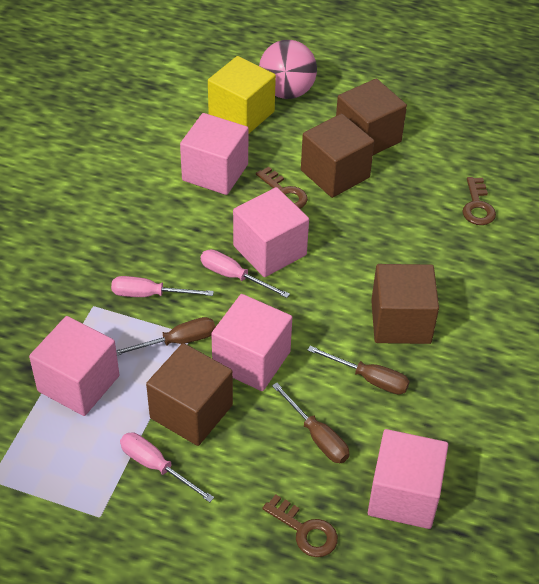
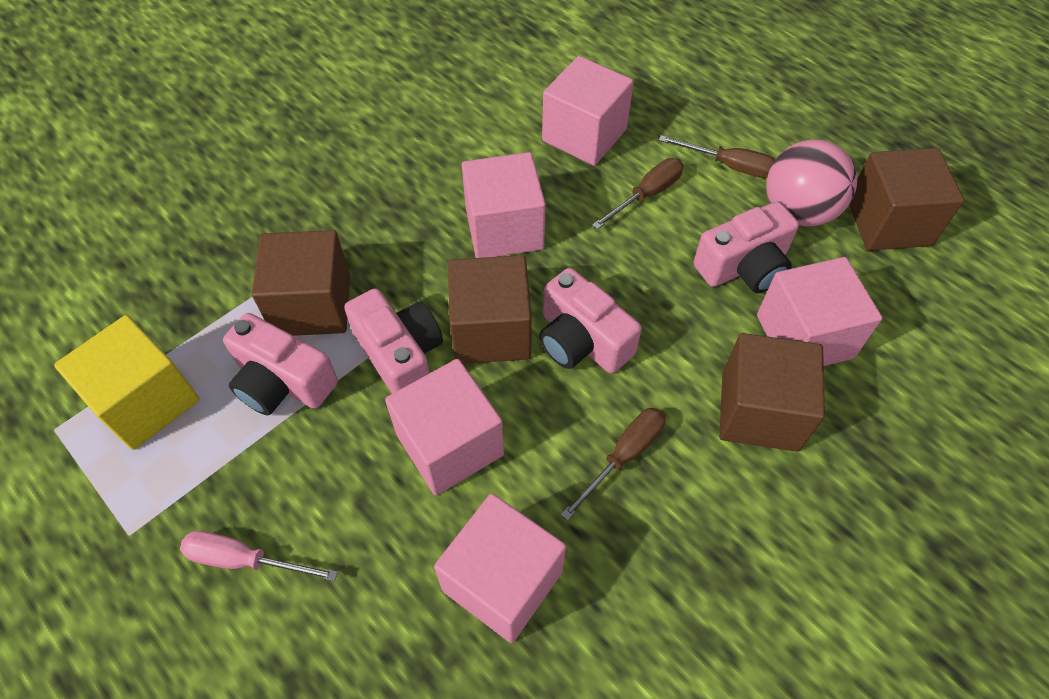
brown key: 3 -> 0
pink camera: 0 -> 4
pink screwdriver: 3 -> 1

